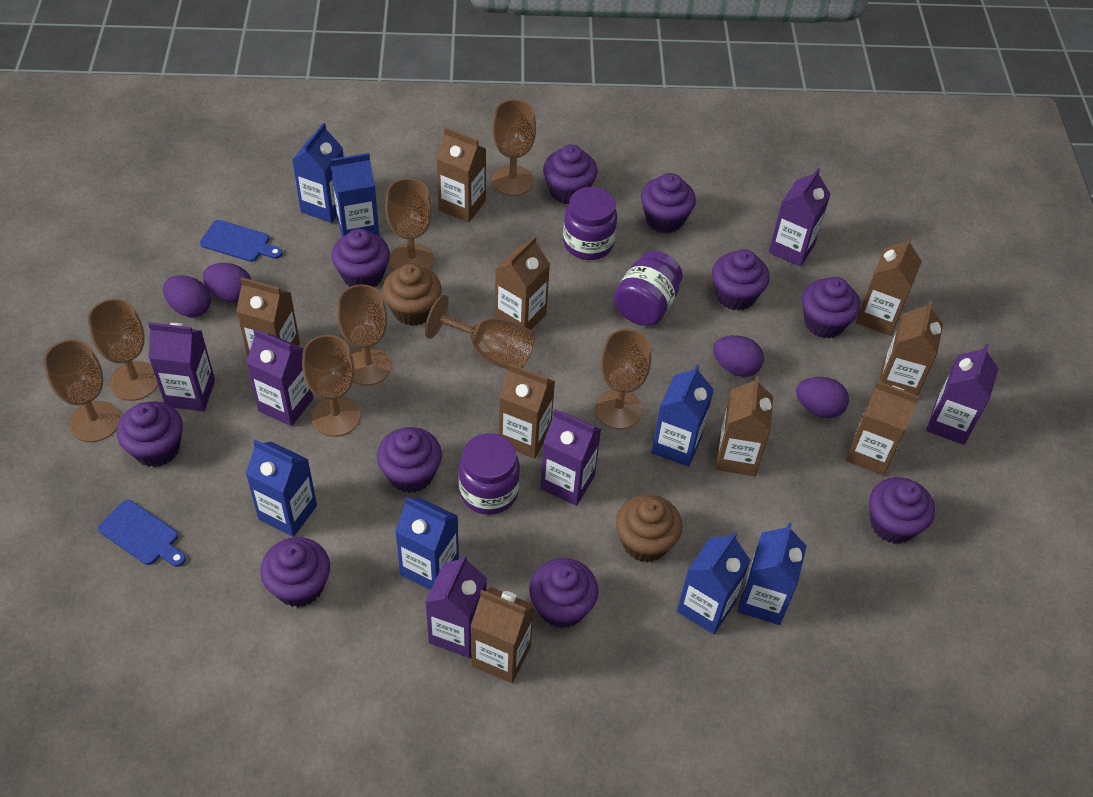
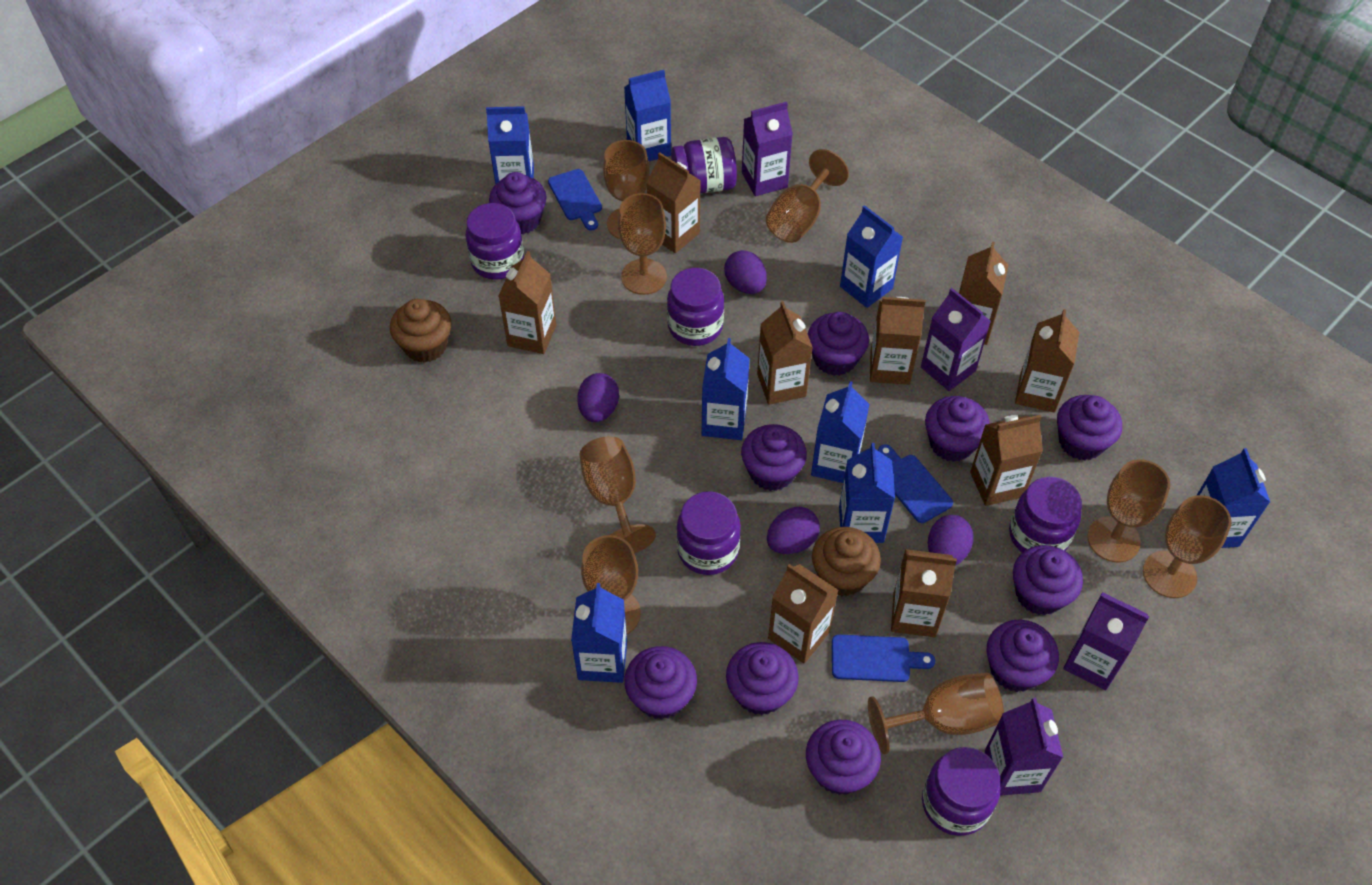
blue carton: 7 -> 8
blue cutting board: 2 -> 3
purple carton: 6 -> 4
purple jar: 3 -> 6

